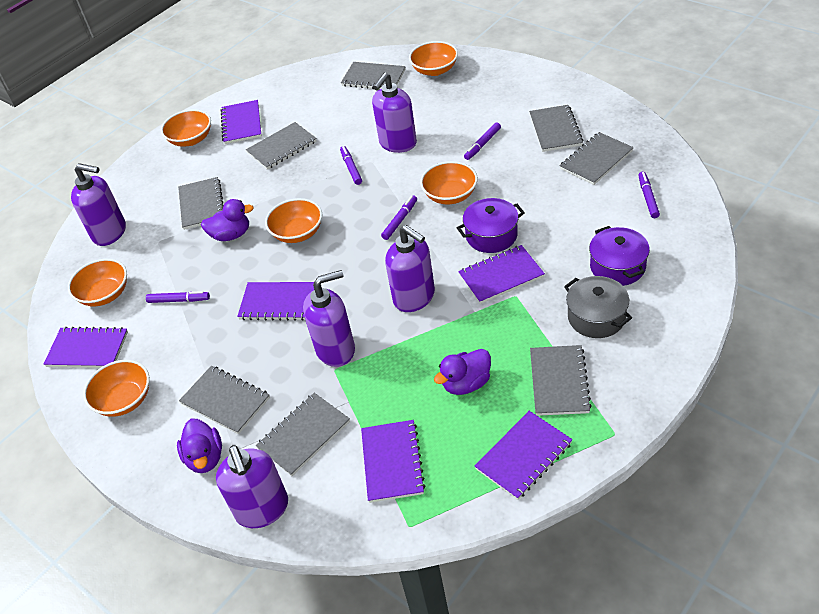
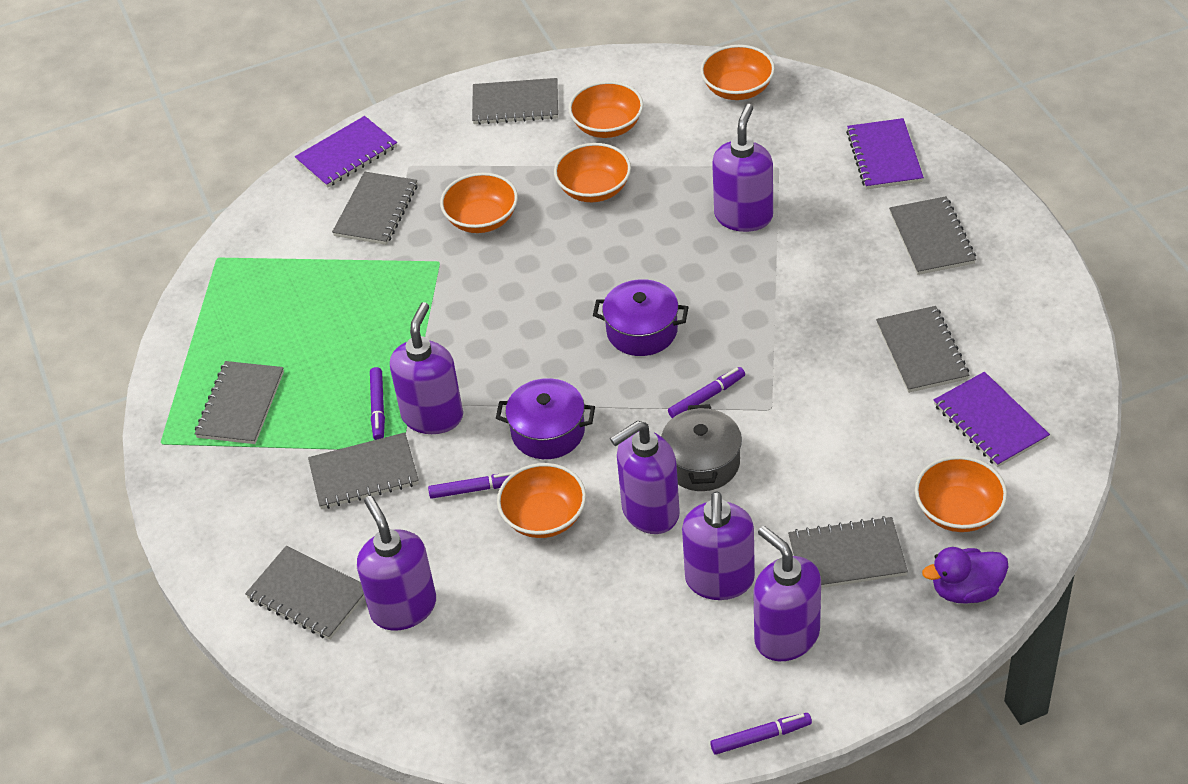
purple duck: 3 -> 1
purple marker: 5 -> 4
purple notebook: 6 -> 3
purple soap dispenser: 5 -> 6

